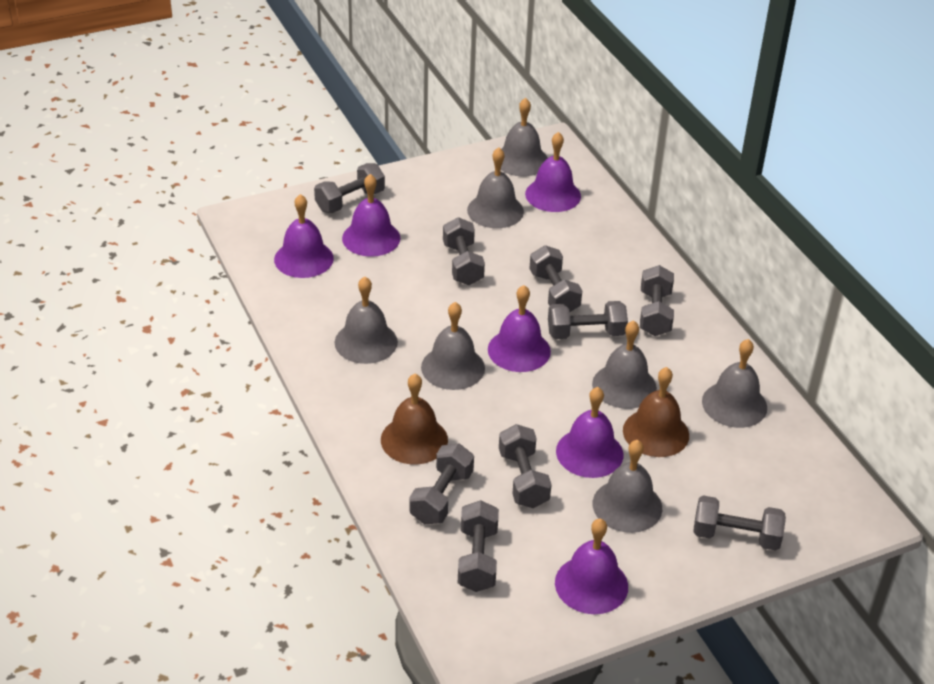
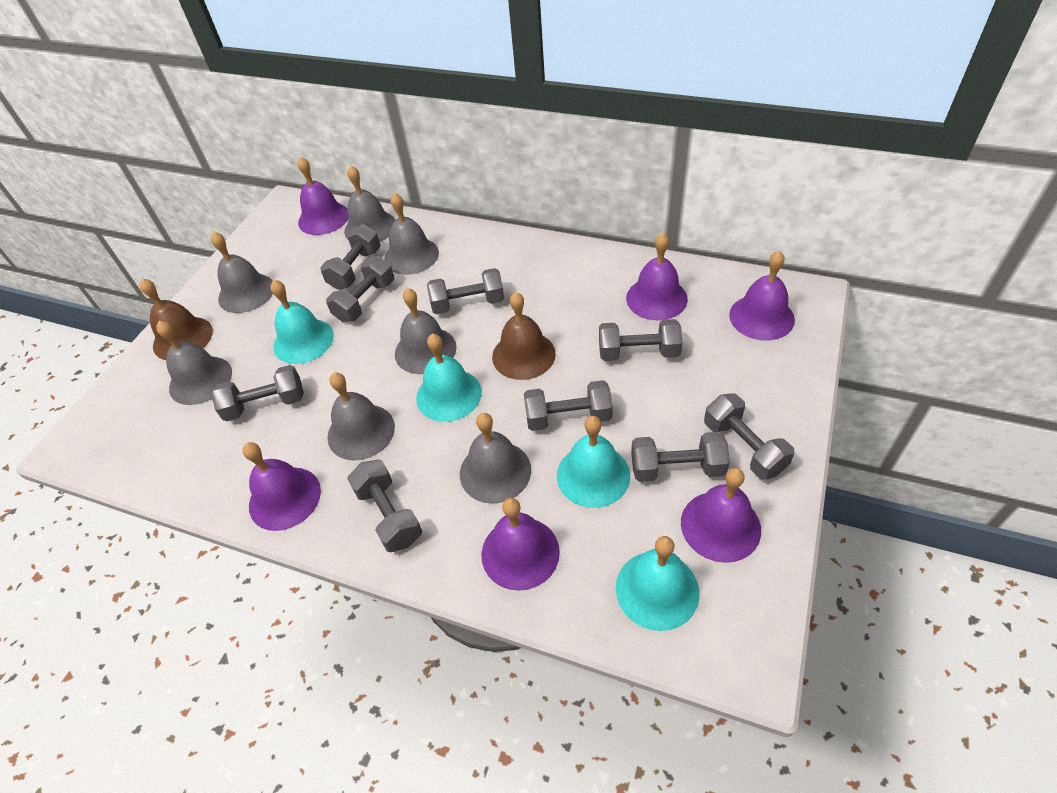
turquoise bell: 0 -> 4

